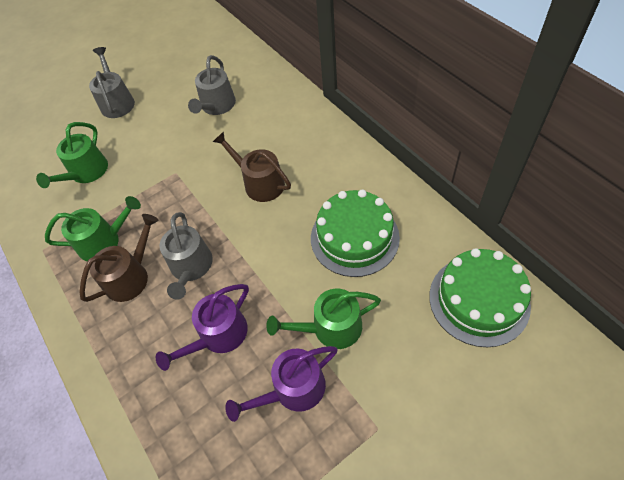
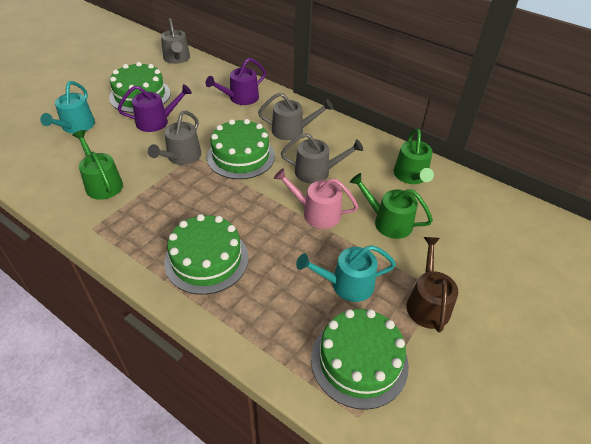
brown watering can: 2 -> 1
green cake: 2 -> 4
grey watering can: 3 -> 4
pink watering can: 0 -> 1
turquoise watering can: 0 -> 2

